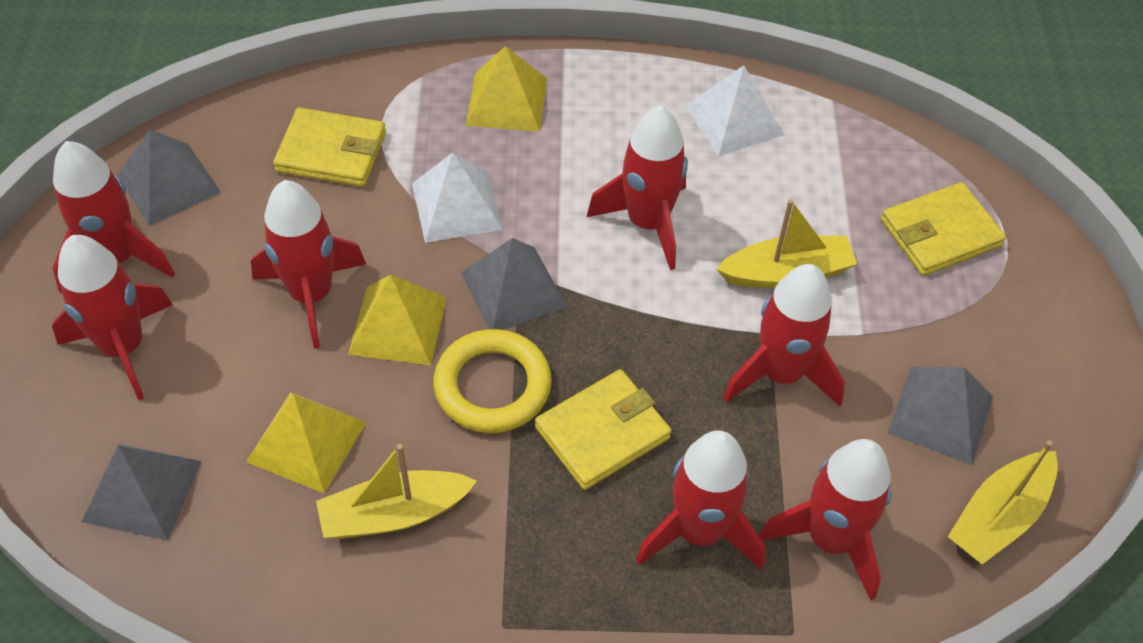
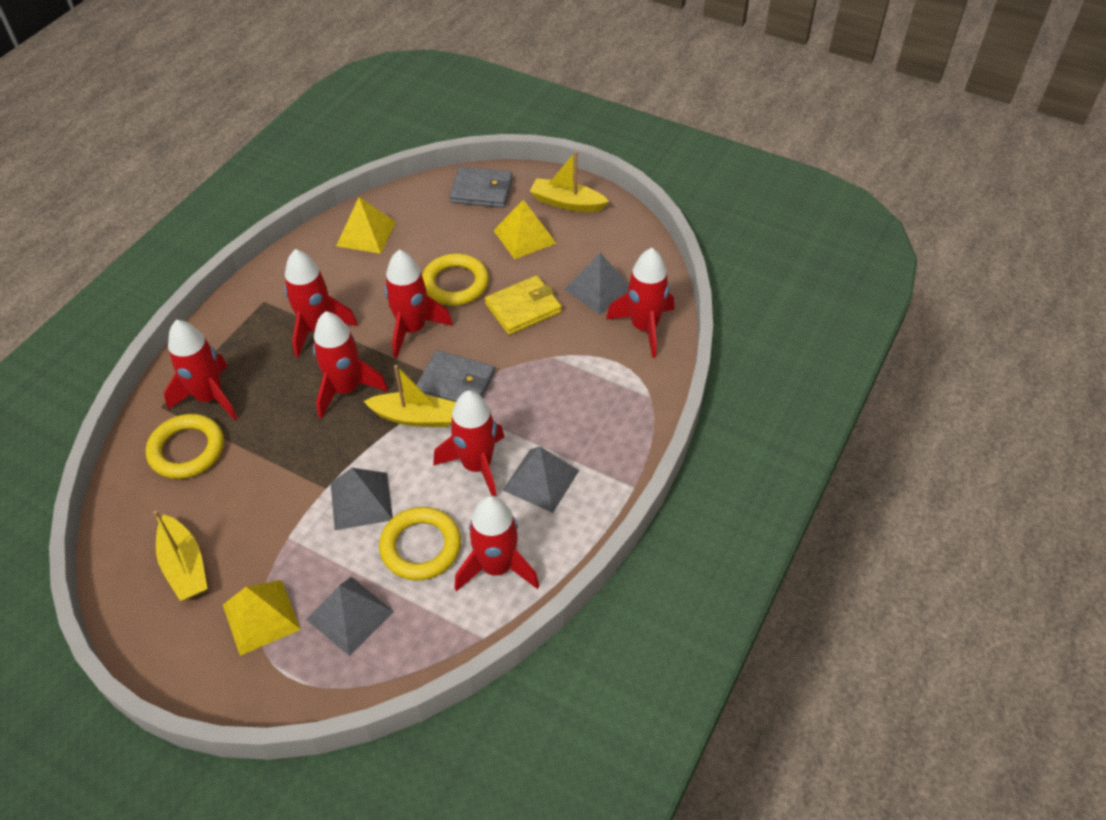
grey wallet: 0 -> 2
white pyramid: 2 -> 0
yellow ring: 1 -> 3
yellow wallet: 3 -> 1

